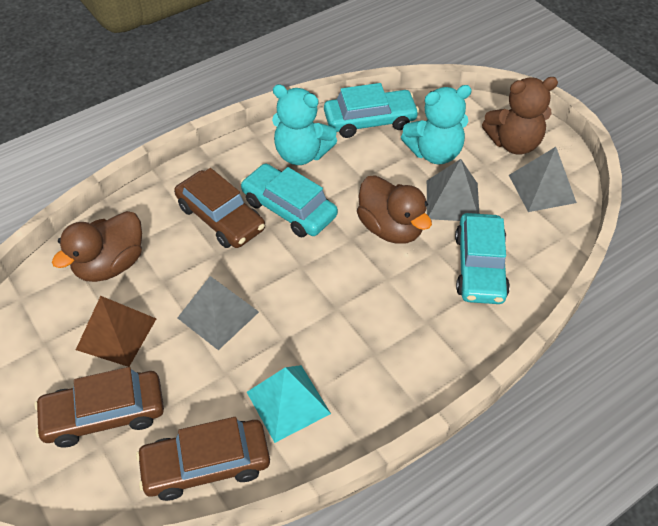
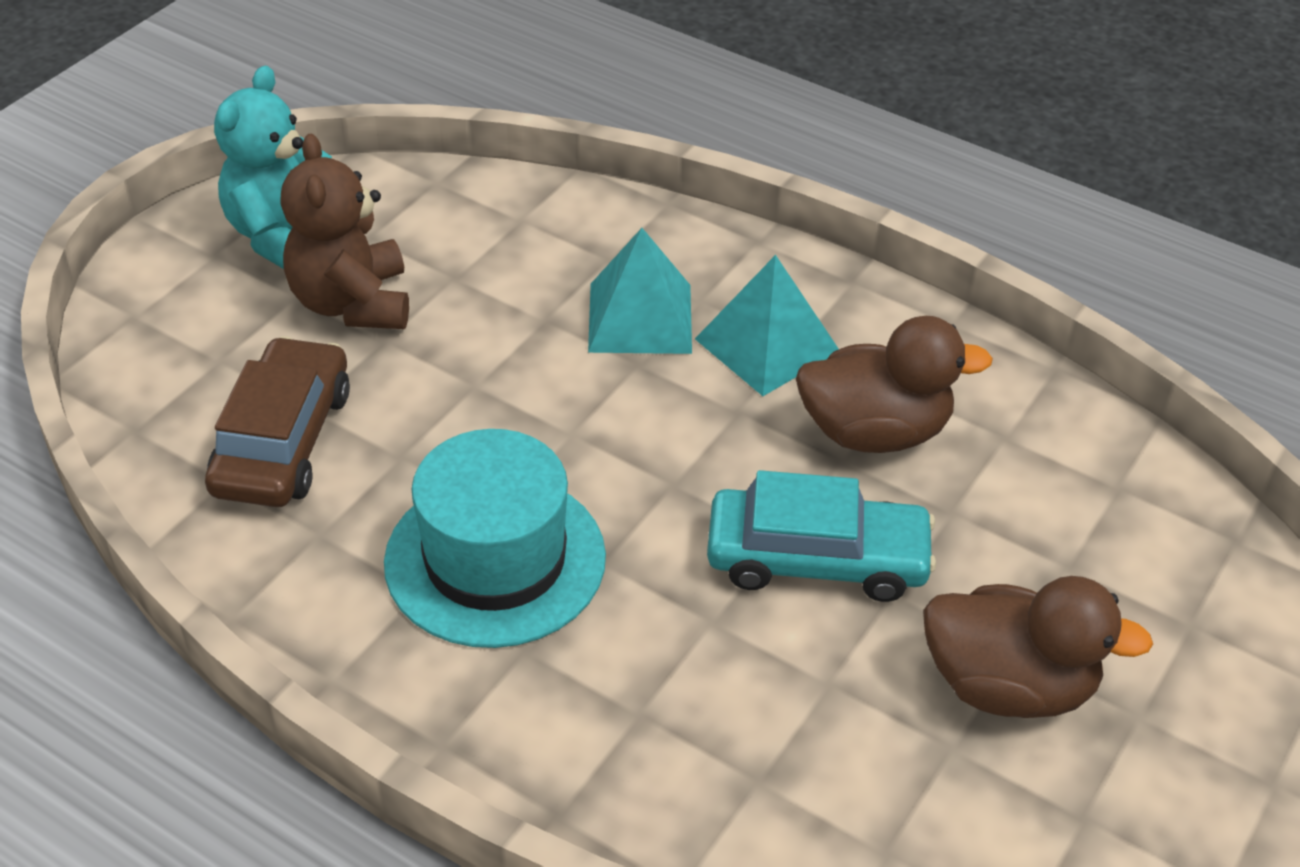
brown car: 3 -> 1
brown pyramid: 1 -> 0
grey pyramid: 3 -> 0
turquoise car: 3 -> 1
turquoise hat: 0 -> 1
turquoise pyramid: 1 -> 2
turquoise teddy bear: 2 -> 1

